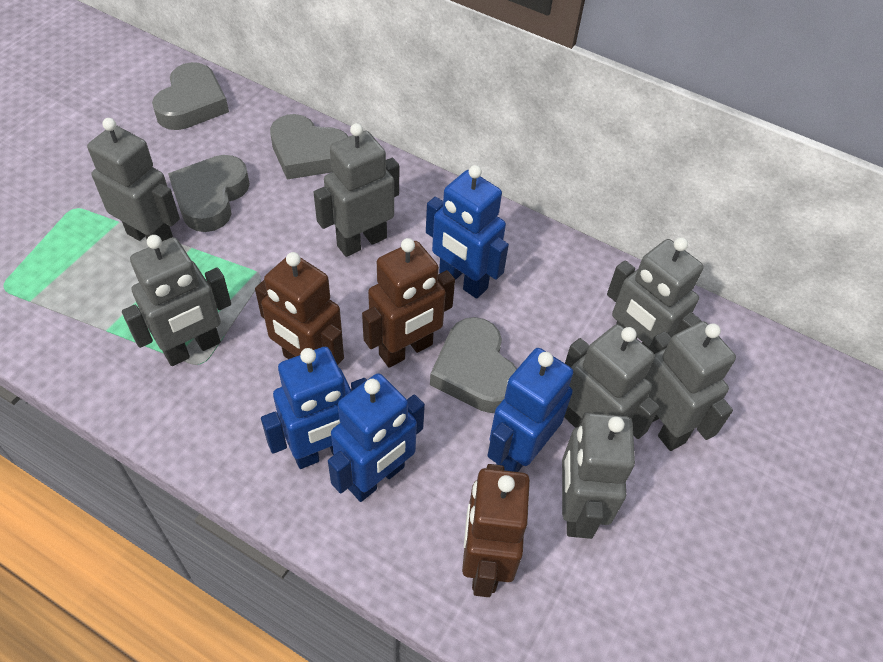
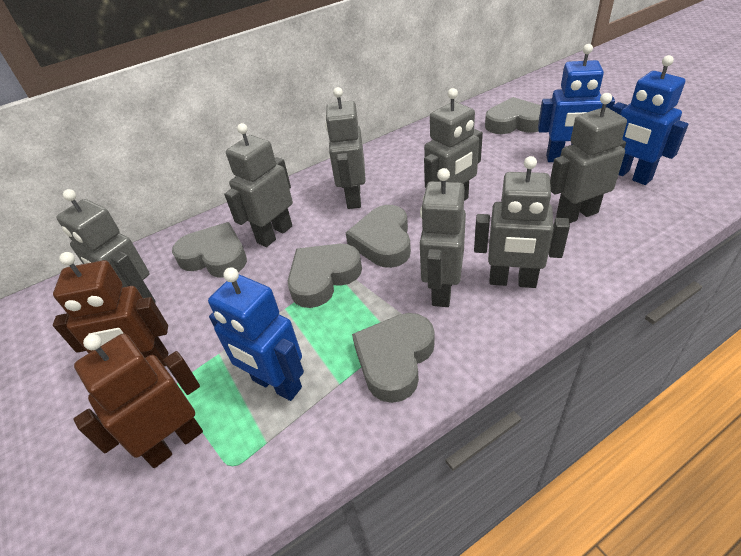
blue robot: 4 -> 3
brown robot: 3 -> 2
grey heart: 4 -> 5

